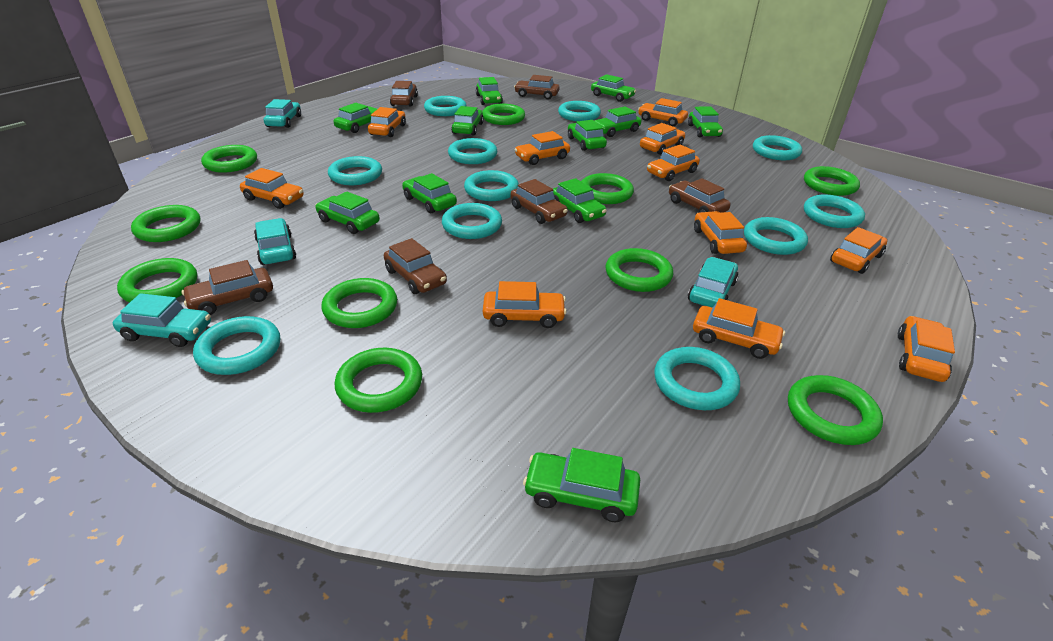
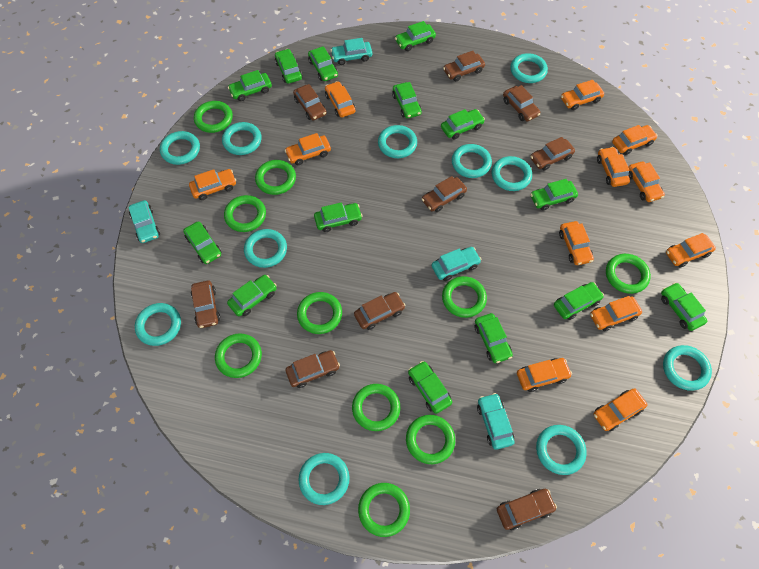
brown car: 6 -> 9
green car: 11 -> 14
orange car: 11 -> 12

